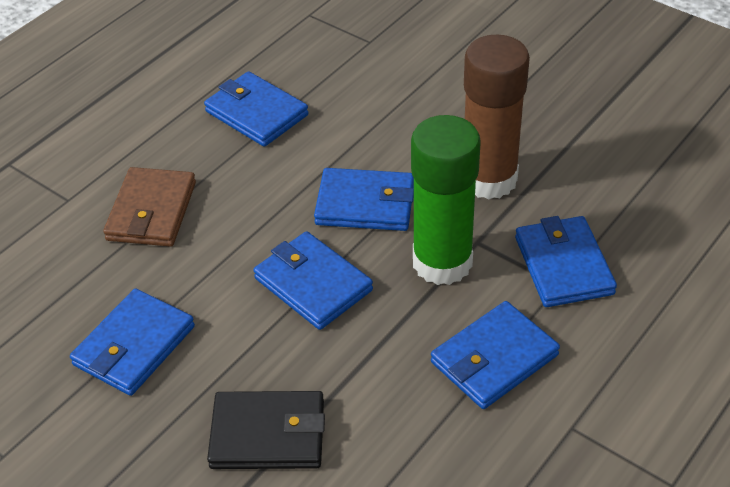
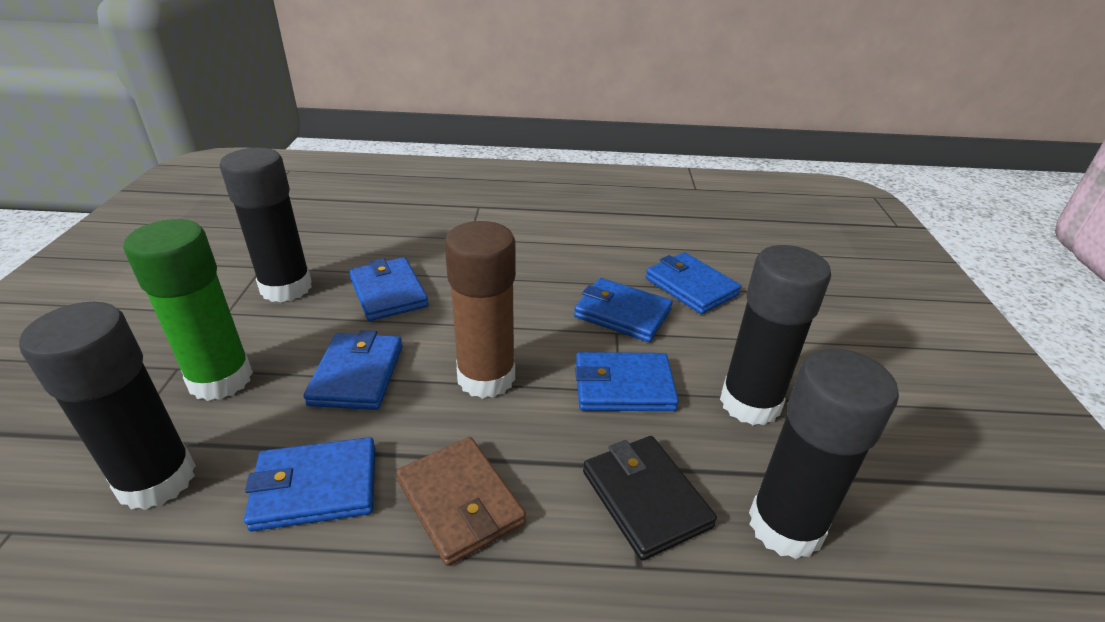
black glue stick: 0 -> 4

